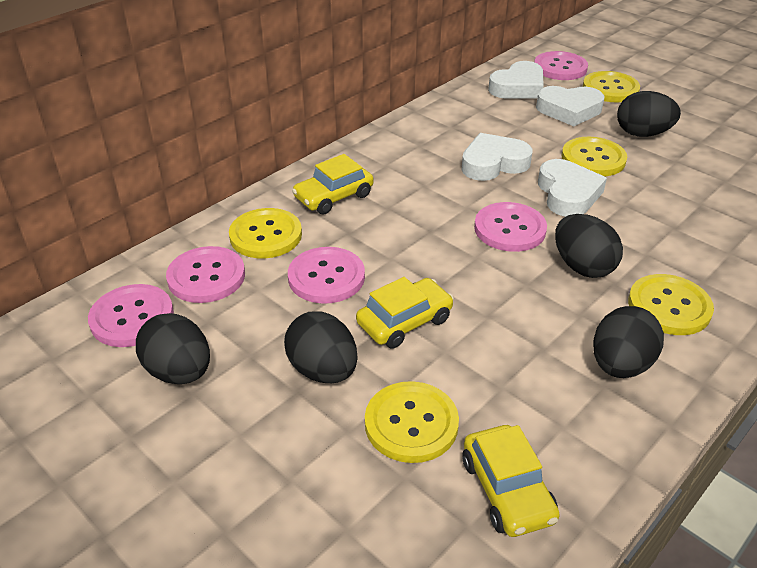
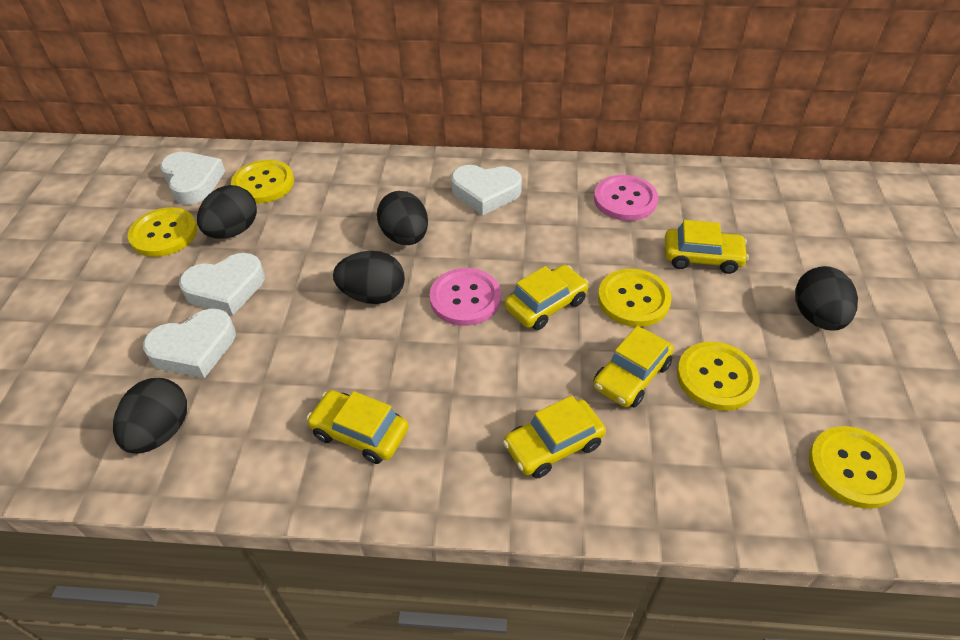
pink button: 5 -> 2
yellow car: 3 -> 5

